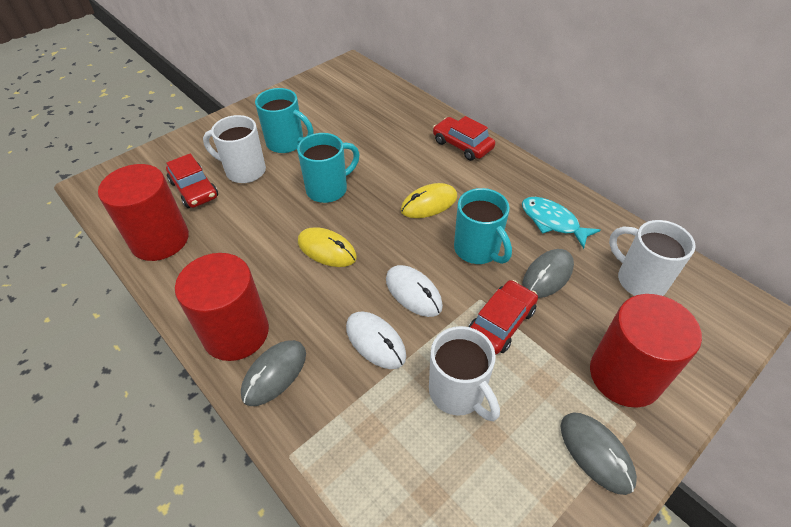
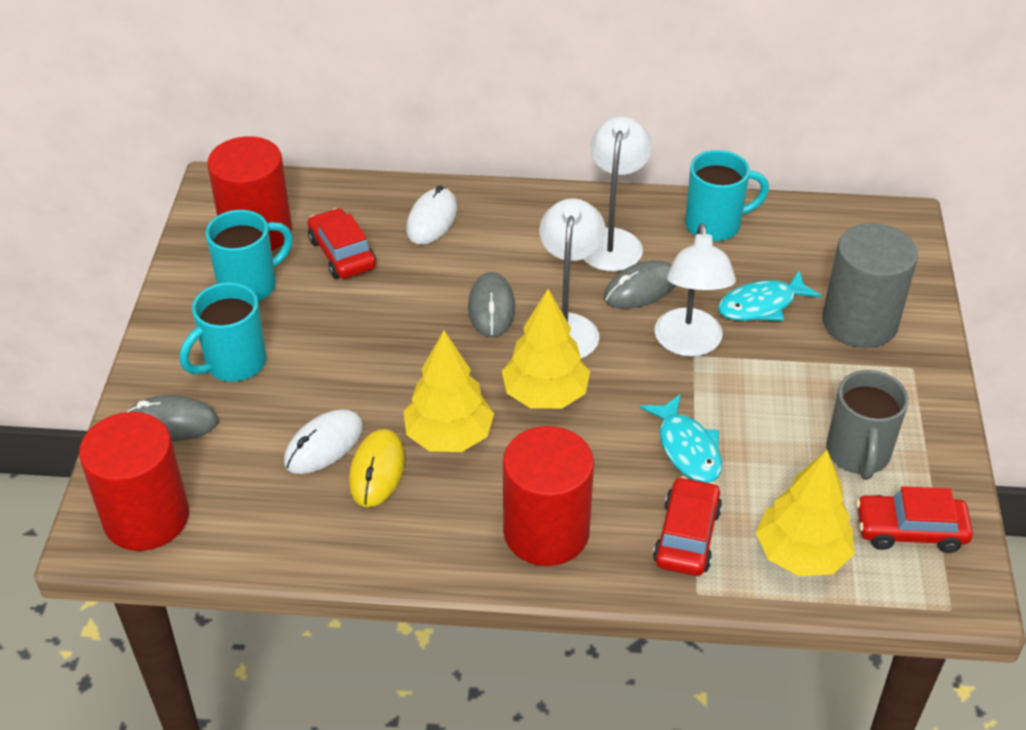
grey cylinder: 0 -> 1
grey mug: 0 -> 1
turquoise fish: 1 -> 2
white lamp: 0 -> 3
white mug: 3 -> 0
yellow mouse: 2 -> 1
yellow tree: 0 -> 3

